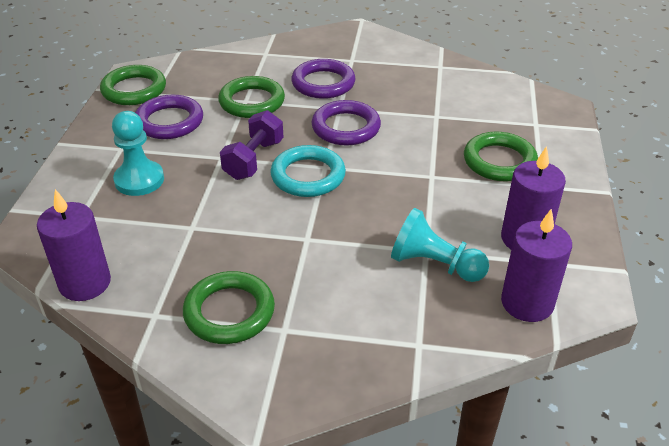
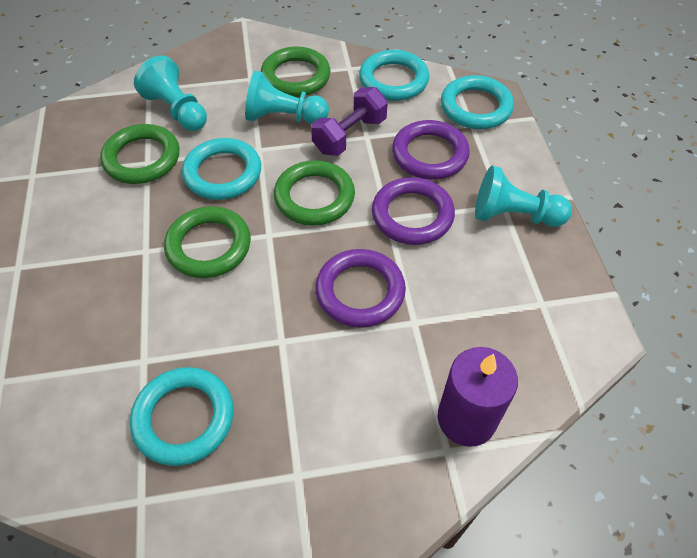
purple candle: 3 -> 1
turquoise pawn: 2 -> 3
turquoise ring: 1 -> 4

